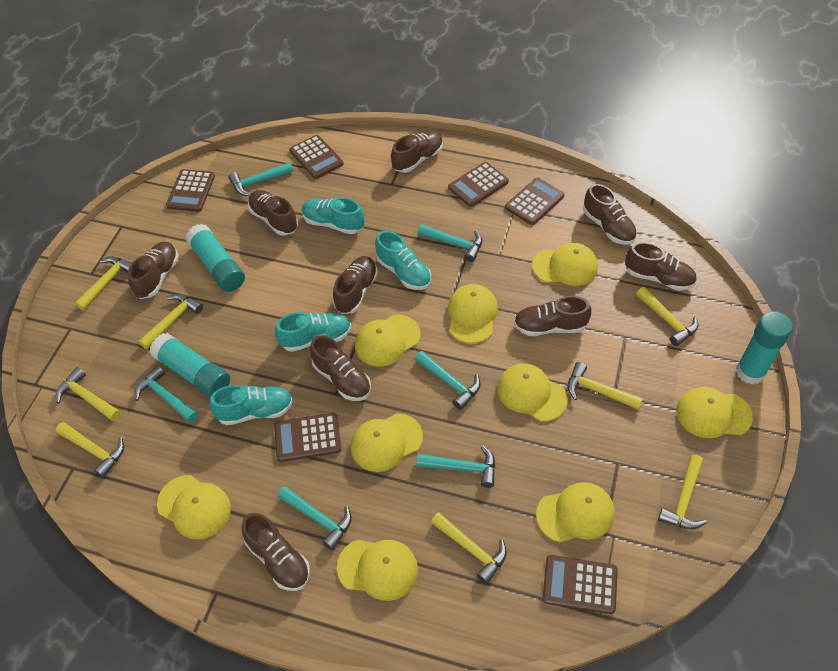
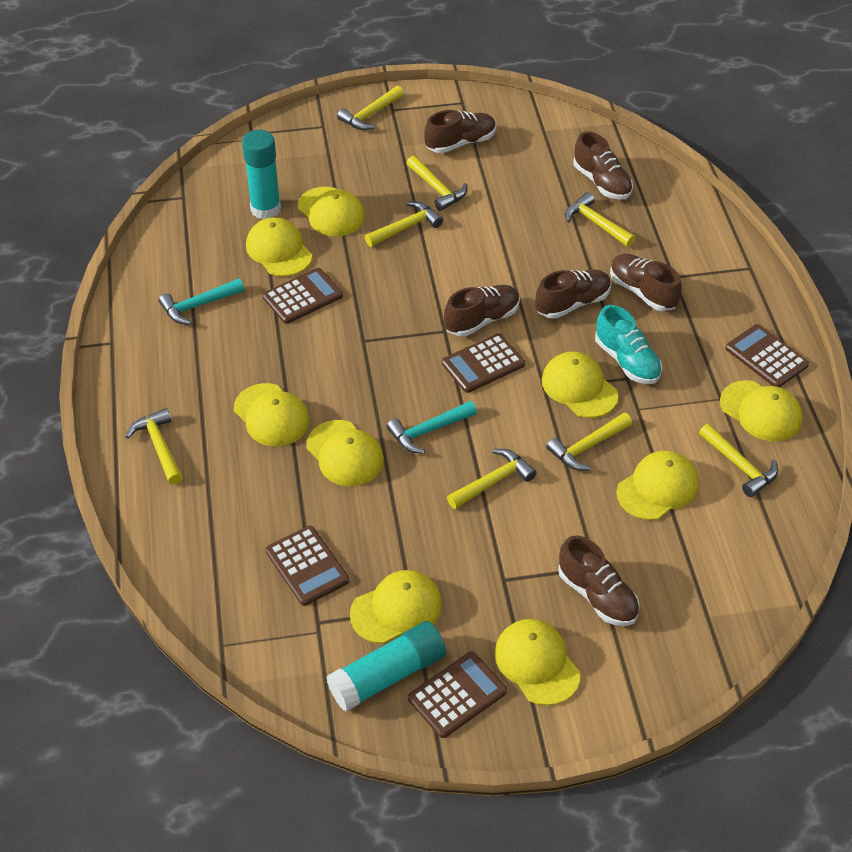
brown calculator: 6 -> 5
brown shoe: 9 -> 6
turquoise glue stick: 3 -> 2
turquoise hammer: 6 -> 2
turquoise shoe: 4 -> 1

